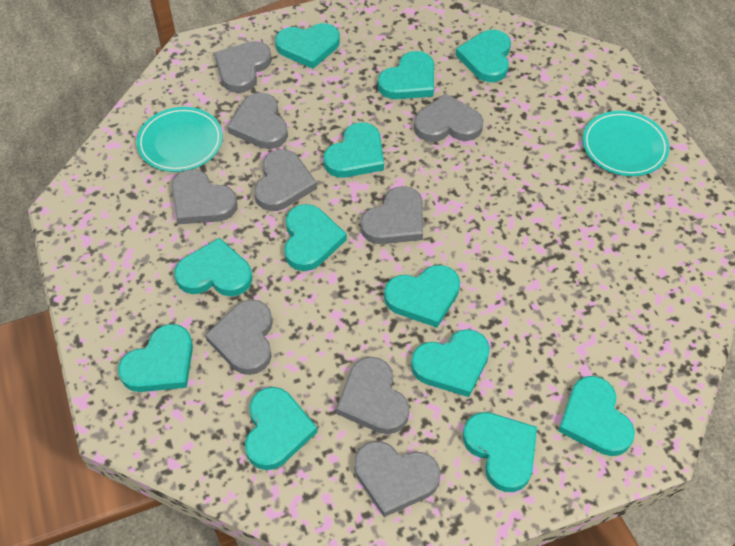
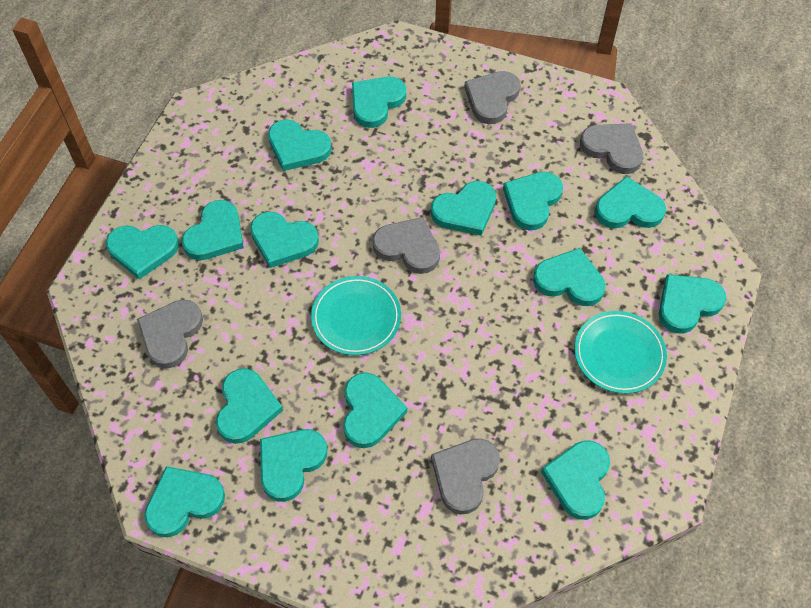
grey heart: 9 -> 5
turquoise heart: 12 -> 15

